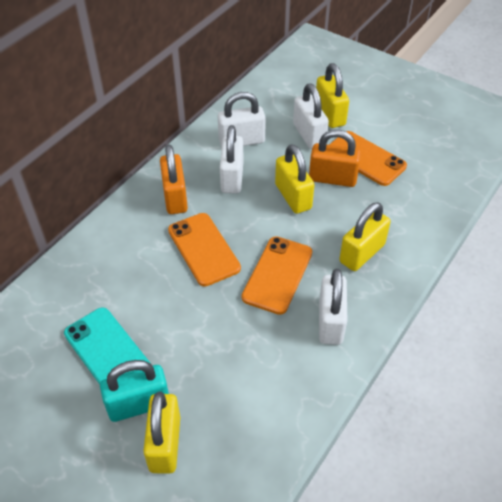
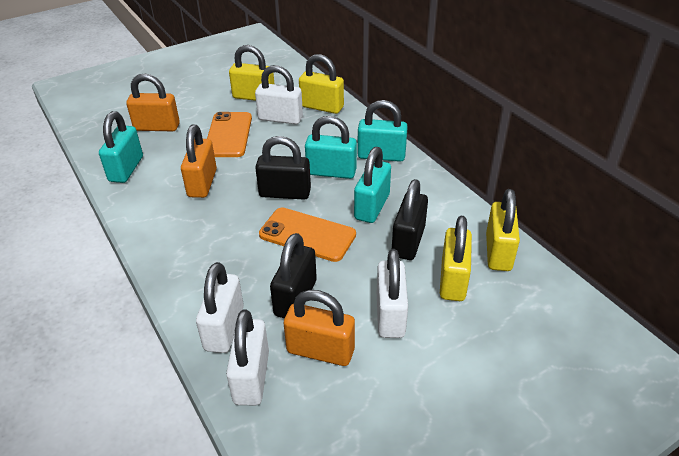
black padlock: 0 -> 3
orange padlock: 2 -> 3
orange phone: 3 -> 2
turquoise padlock: 1 -> 4
turquoise phone: 1 -> 0

